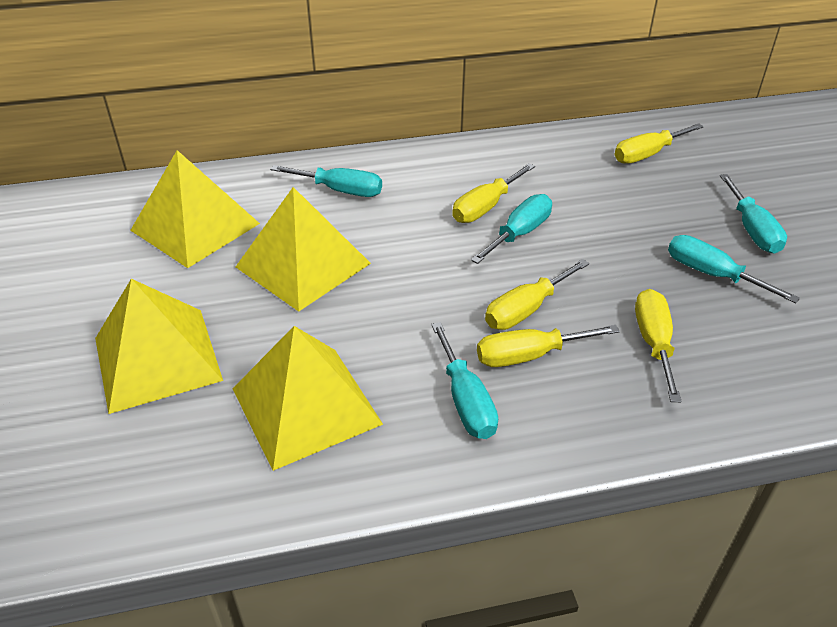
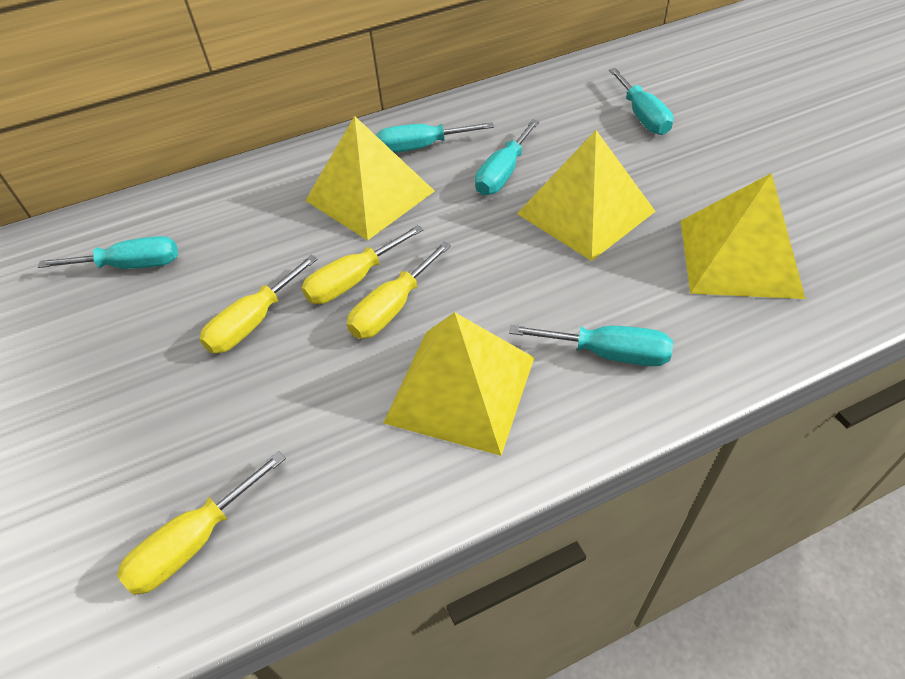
yellow screwdriver: 5 -> 4

